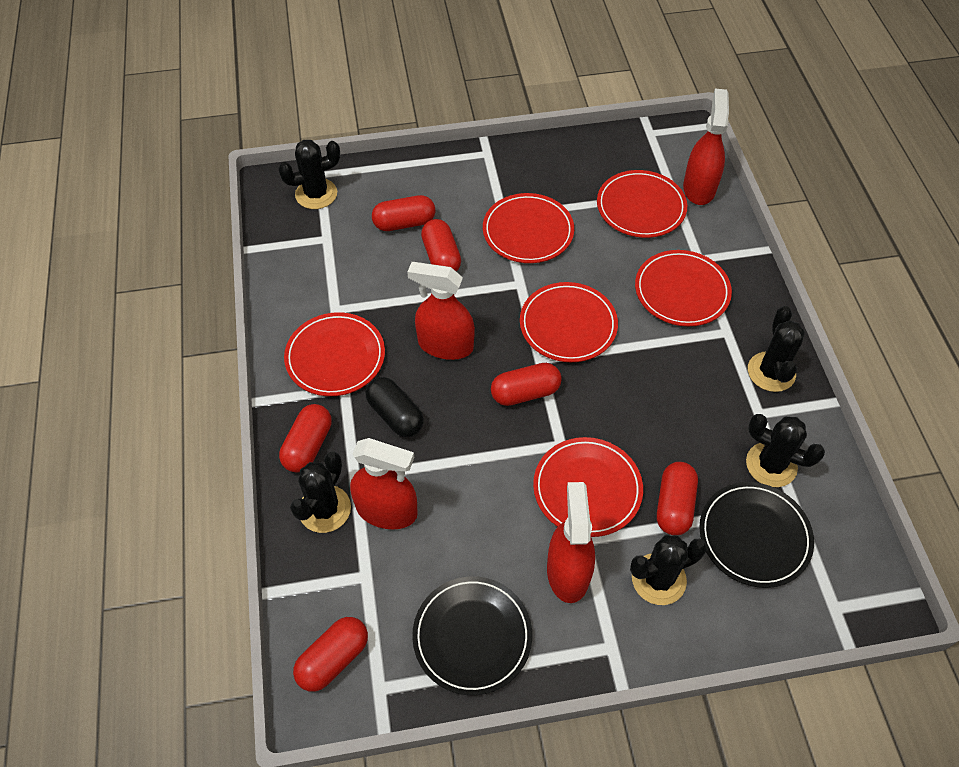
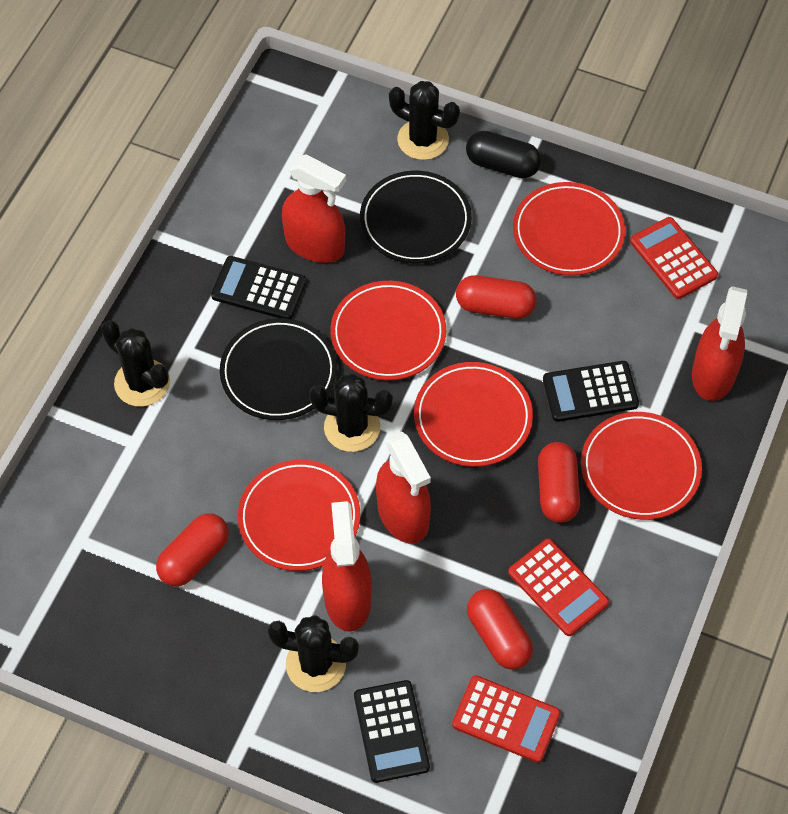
black cactus: 5 -> 4
black calculator: 0 -> 3
red calculator: 0 -> 3
red capsule: 6 -> 4
red plate: 6 -> 5

